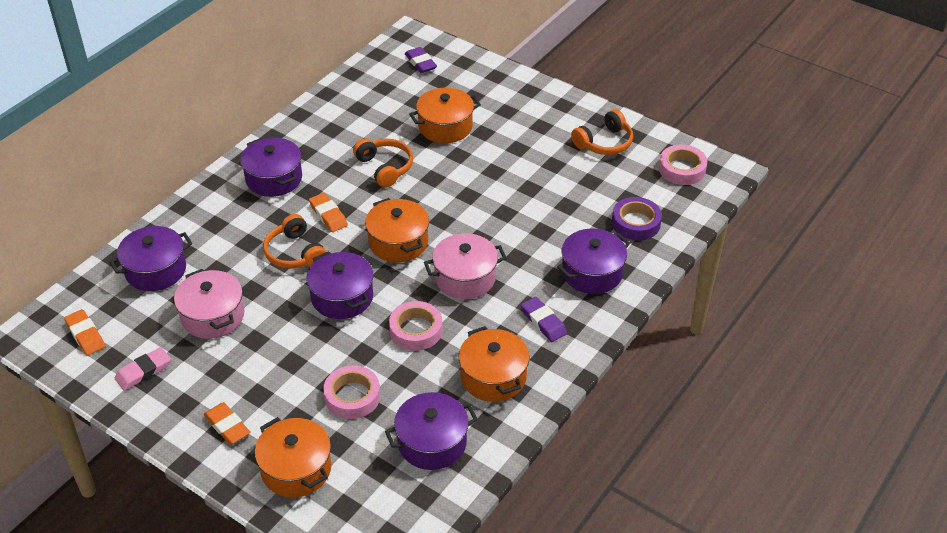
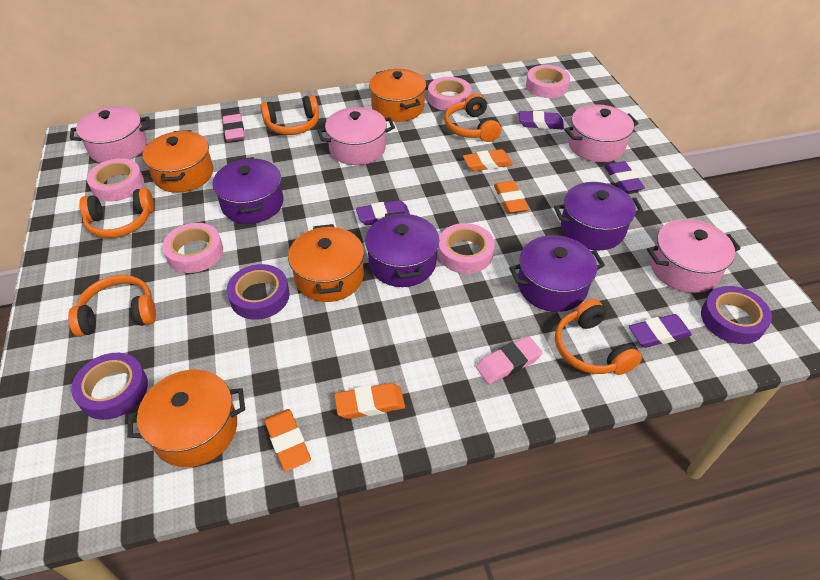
orange eraser: 3 -> 4
orange headphones: 3 -> 5
pink eraser: 1 -> 2
pink pot: 2 -> 4
pink tape: 3 -> 5
purple eraser: 2 -> 4
purple pot: 5 -> 4
purple tape: 1 -> 3

